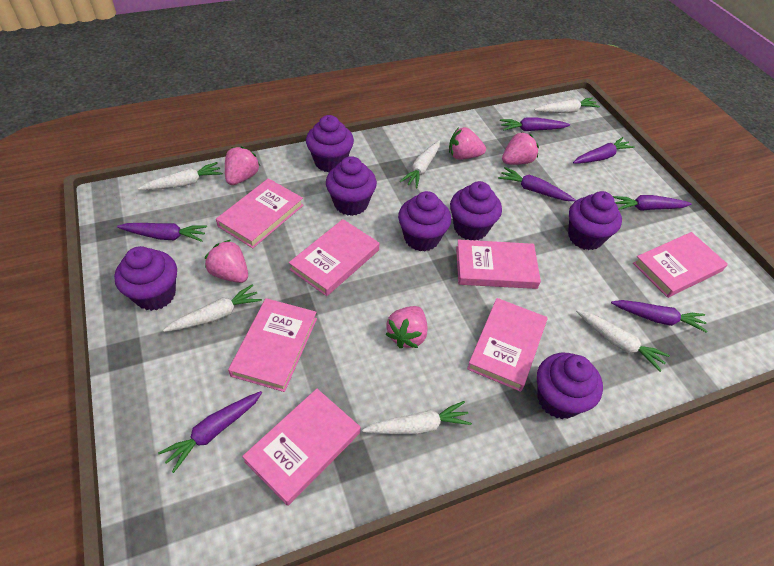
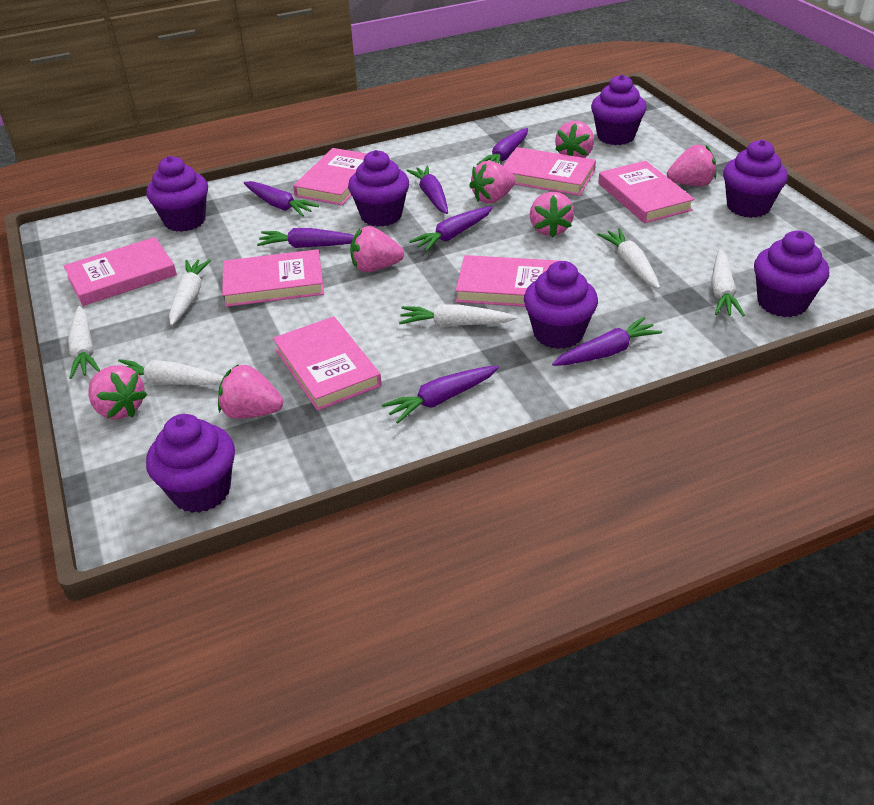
pink strawberry: 5 -> 7

